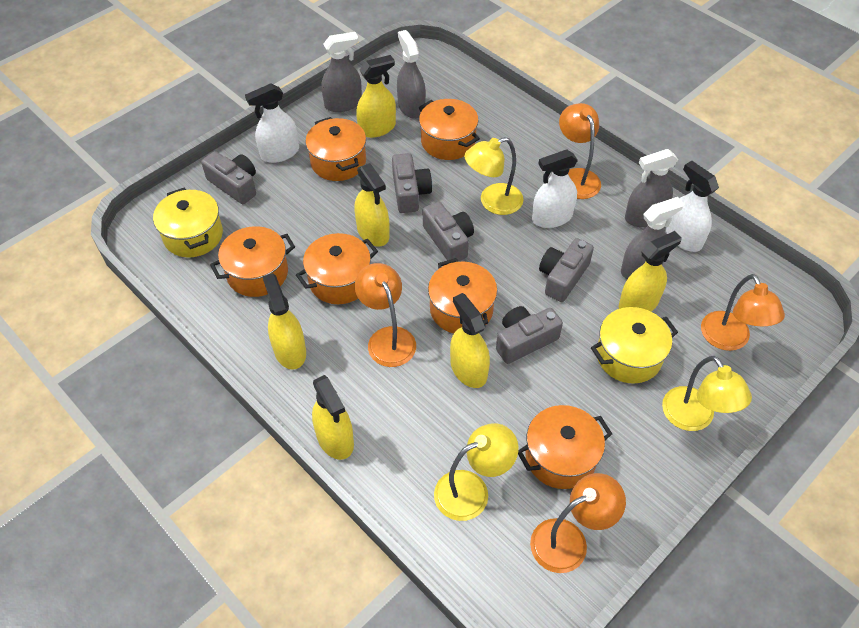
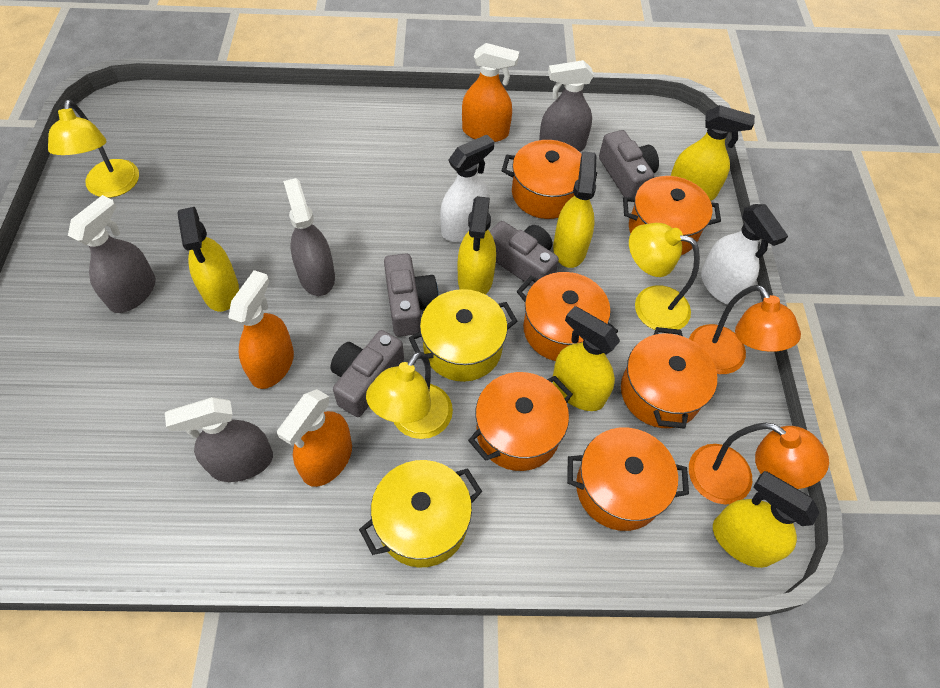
grey camera: 5 -> 4
orange lamp: 4 -> 2
orange spray bottle: 0 -> 3
white spray bottle: 3 -> 2

